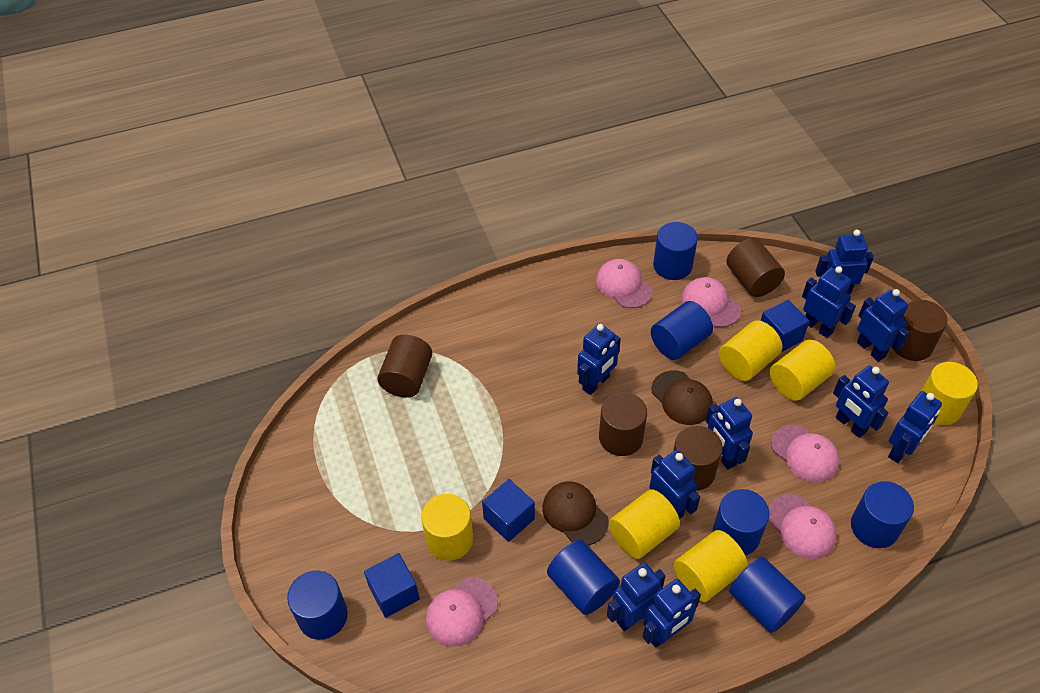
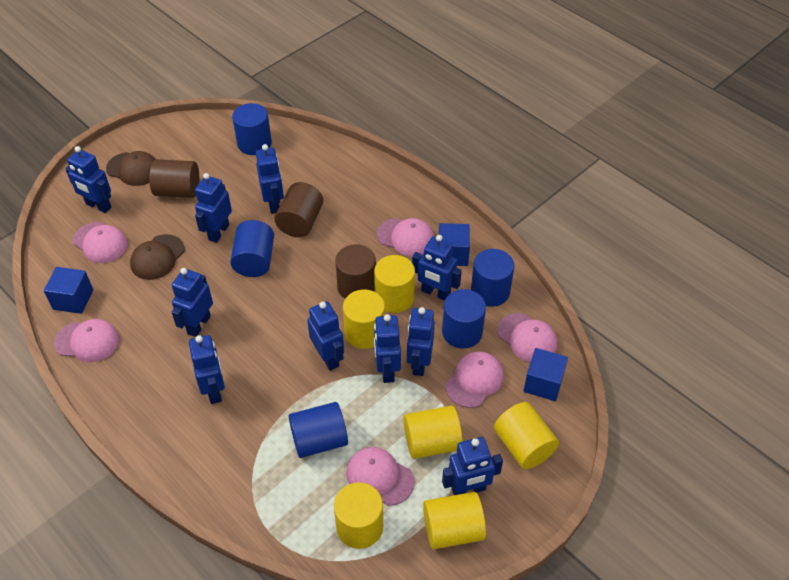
blue cylinder: 7 -> 5
brown cylinder: 5 -> 3
pink cap: 5 -> 6

